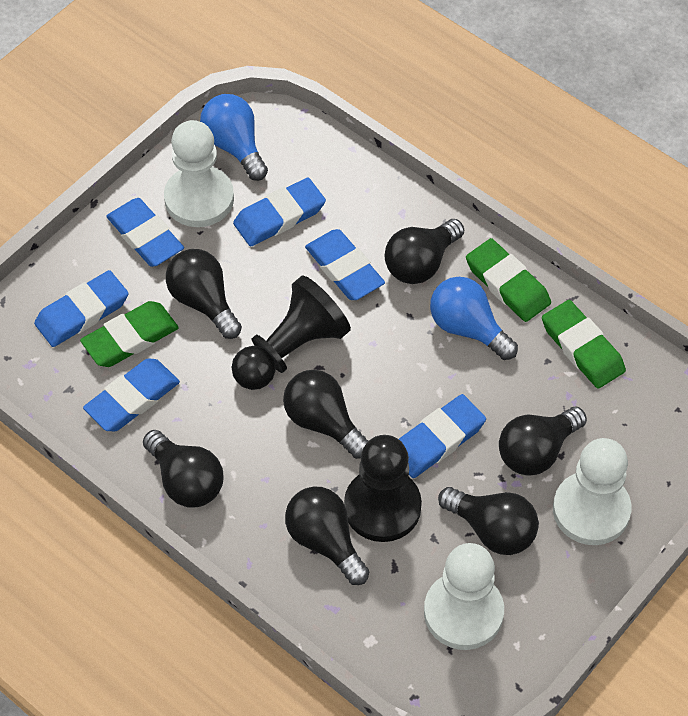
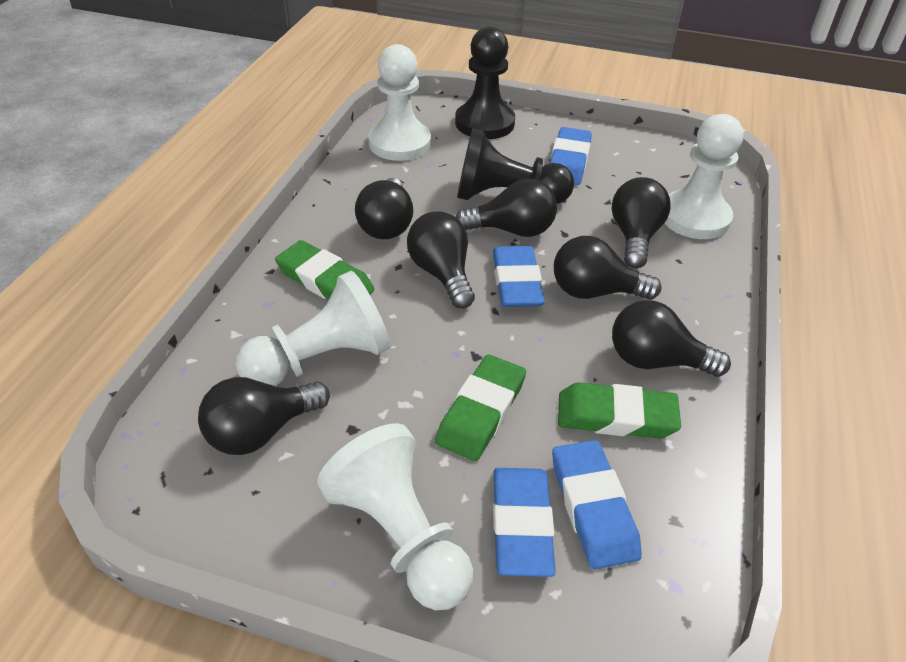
blue eraser: 6 -> 4
blue light bulb: 2 -> 0
white pawn: 3 -> 4

